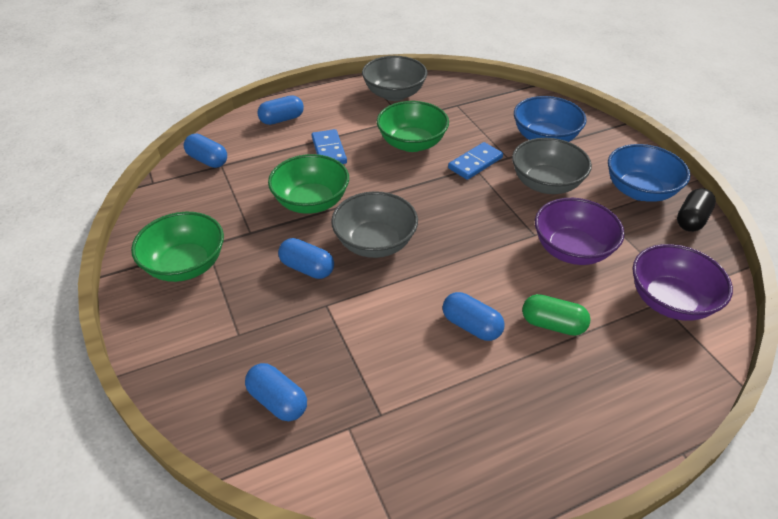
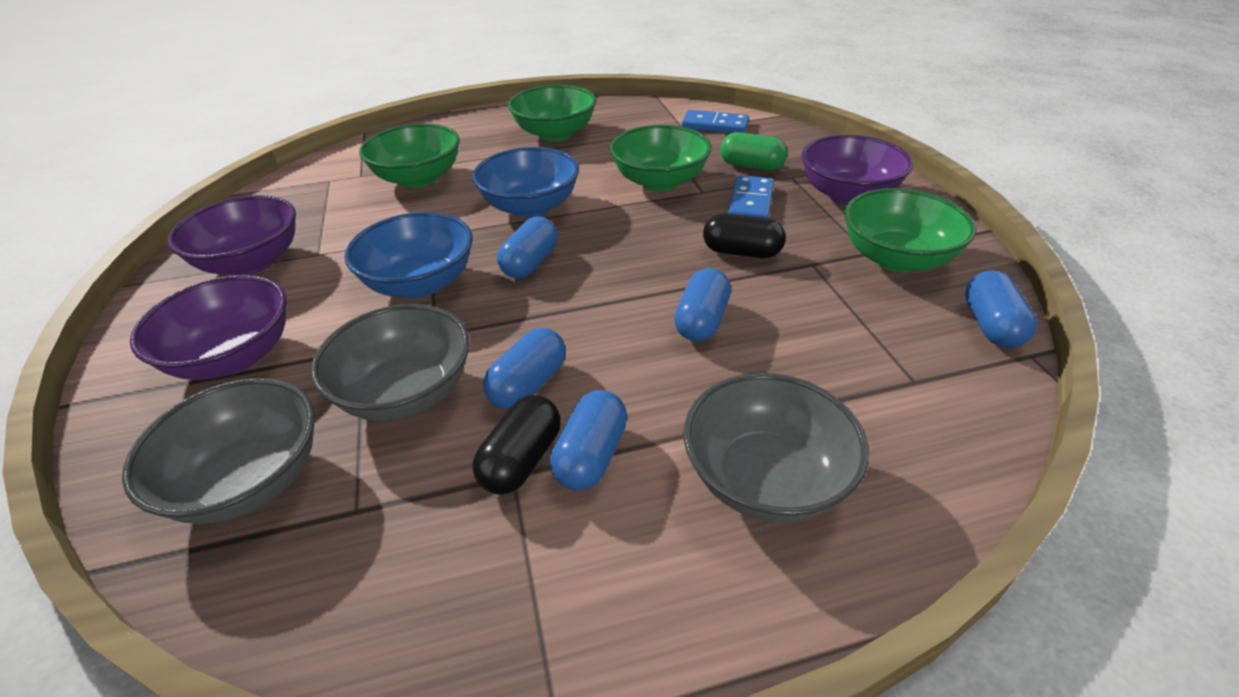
black capsule: 1 -> 2
green bowl: 3 -> 4
purple bowl: 2 -> 3

